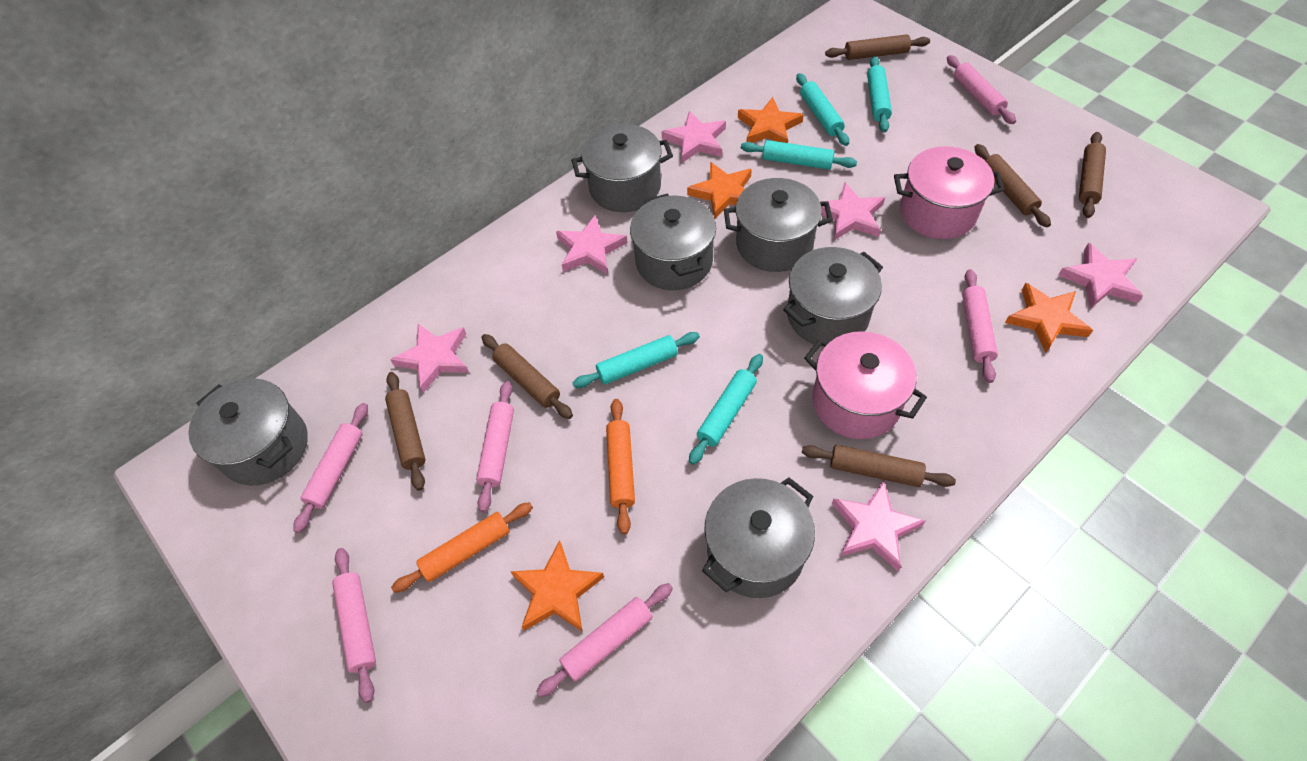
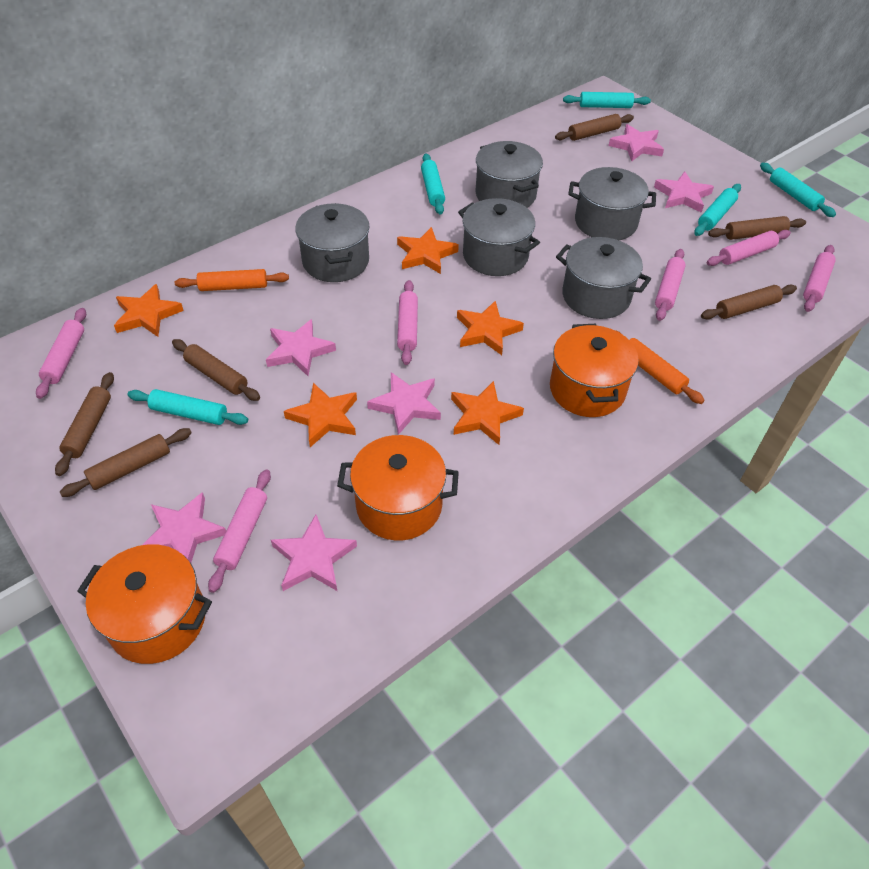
grey pot: 6 -> 5
orange pot: 0 -> 3
orange star: 4 -> 5
pink pot: 2 -> 0

